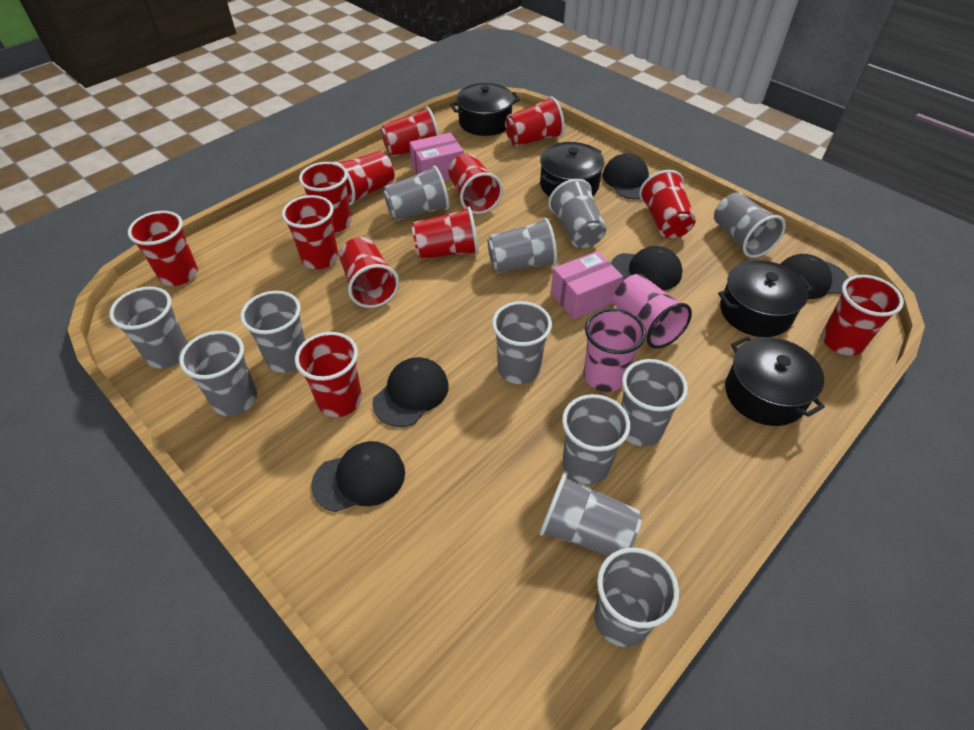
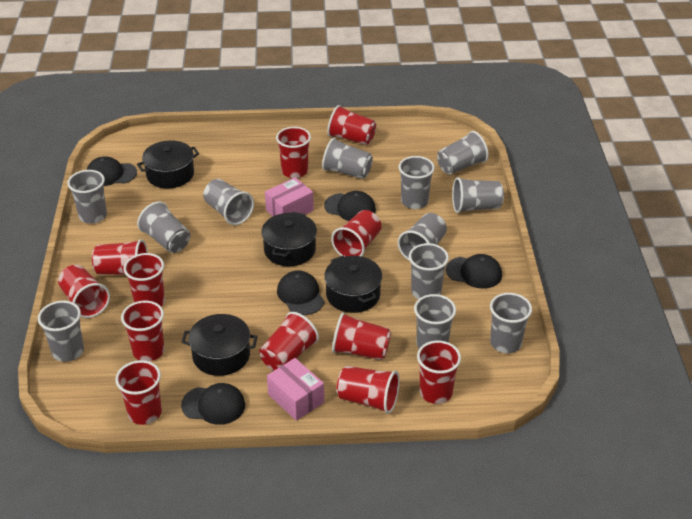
pink cup: 2 -> 0

